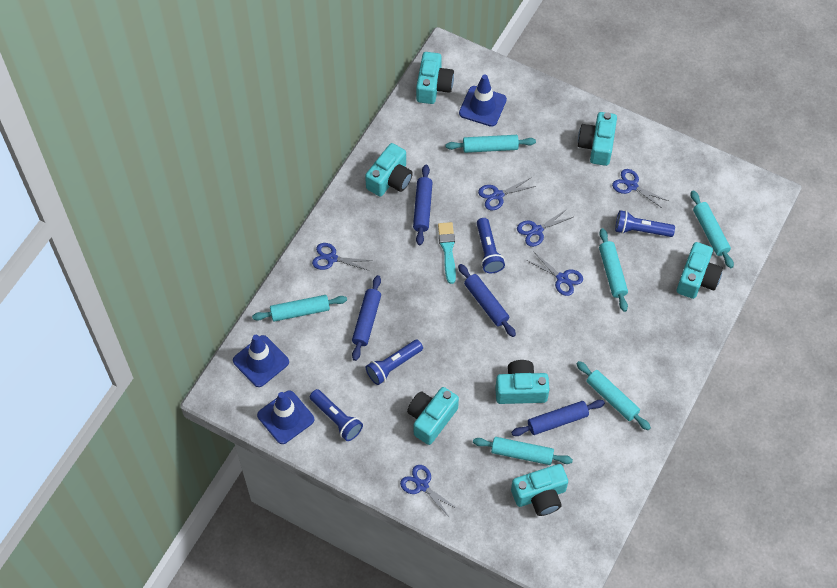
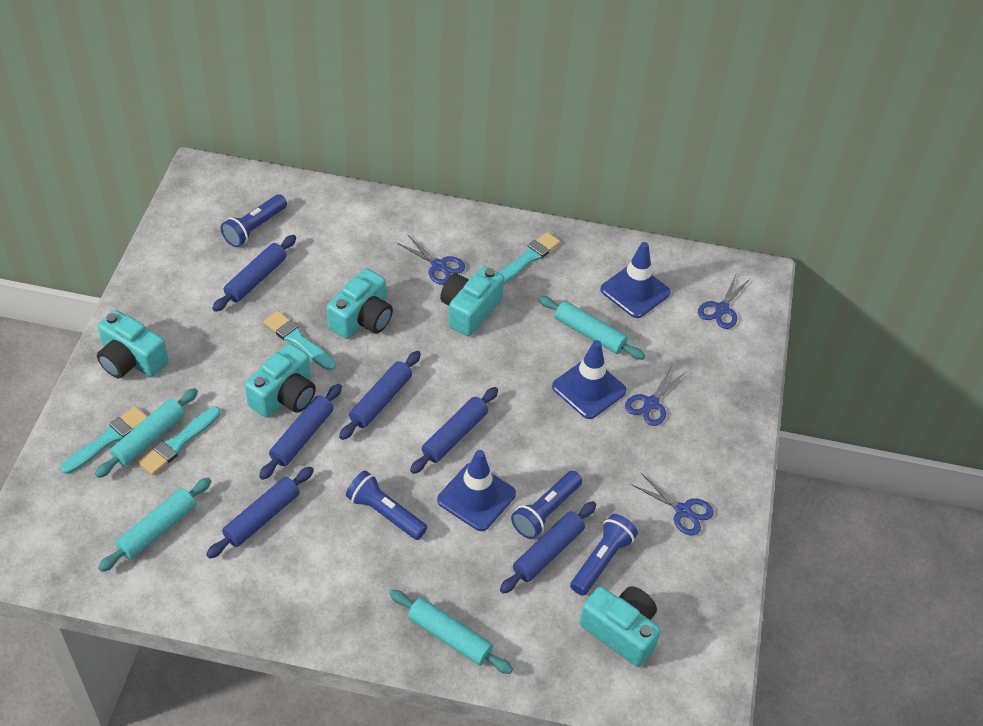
blue rolling pin: 4 -> 6
blue scissors: 6 -> 4
turquoise brush: 1 -> 4
turquoise camera: 7 -> 5
turquoise rolling pin: 6 -> 4

